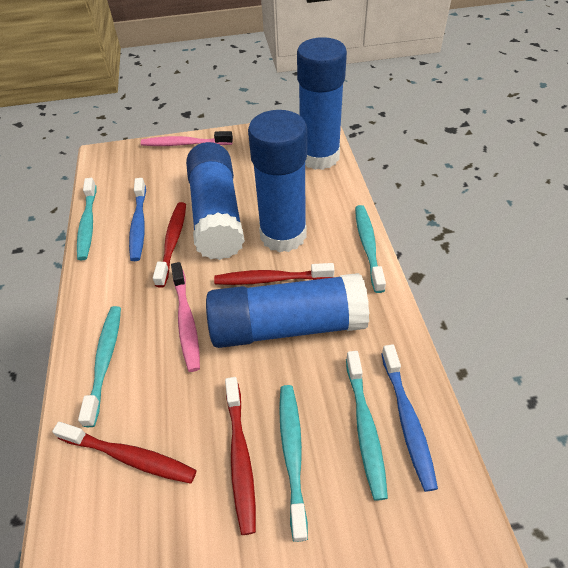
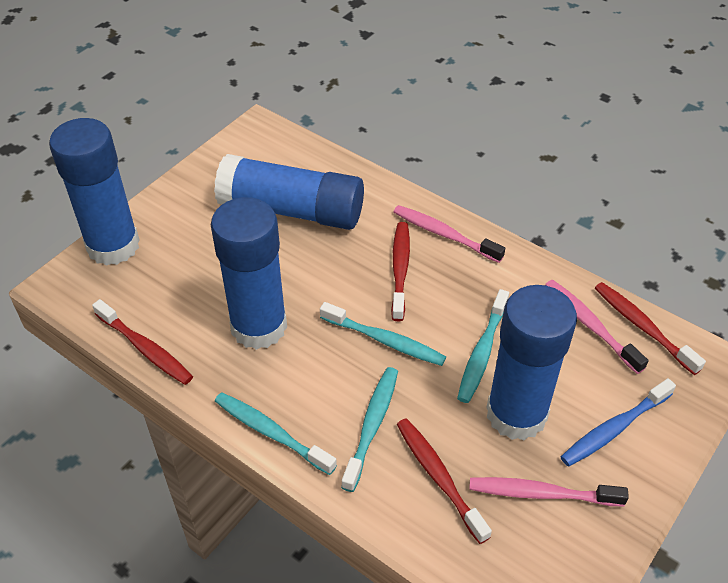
blue toothbrush: 2 -> 1
pink toothbrush: 2 -> 3
turquoise toothbrush: 5 -> 4

